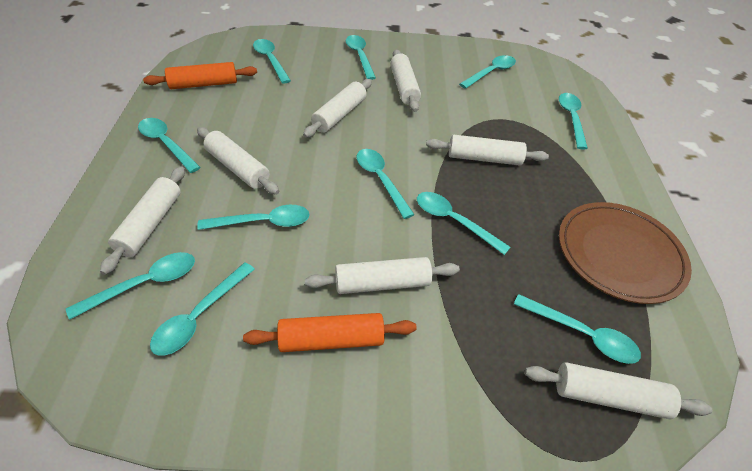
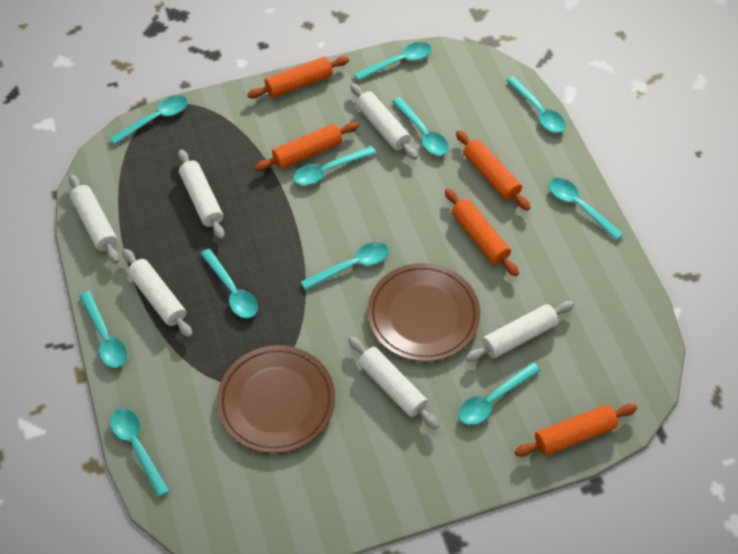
brown plate: 1 -> 2
orange rolling pin: 2 -> 5
white rolling pin: 7 -> 6

